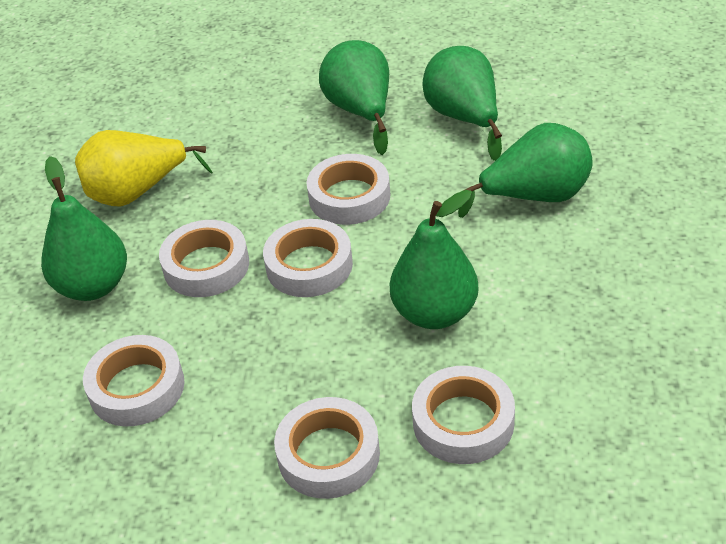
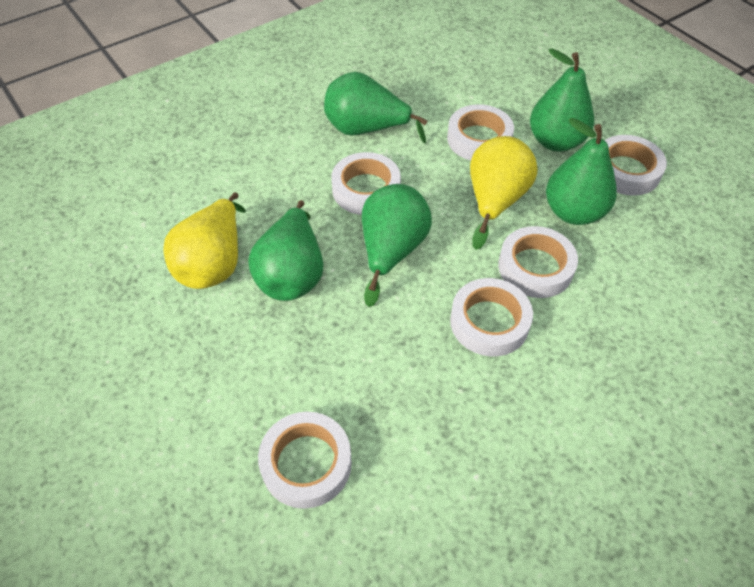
yellow pear: 1 -> 2

